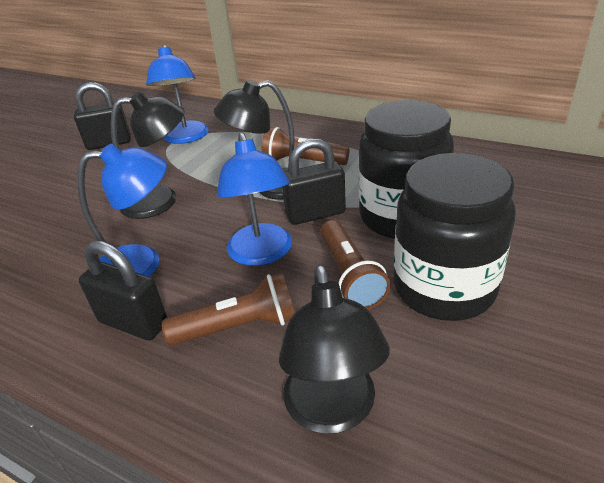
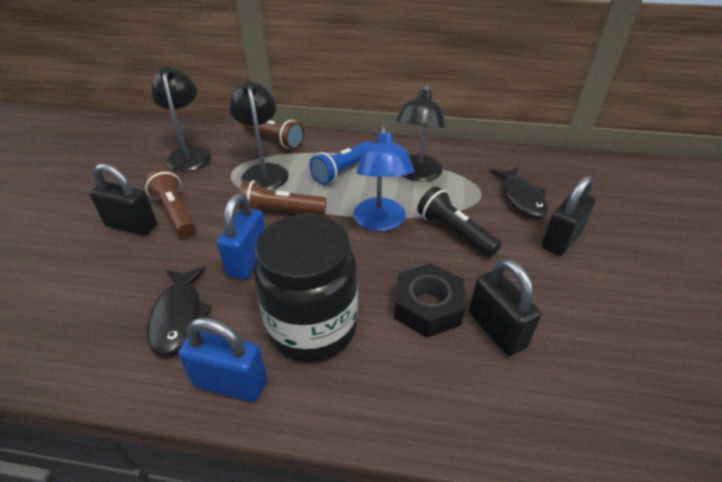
black fish: 0 -> 2
black flashlight: 0 -> 1
black jar: 2 -> 1
black nut: 0 -> 1
blue flashlight: 0 -> 1
blue lamp: 3 -> 1
blue padlock: 0 -> 2

